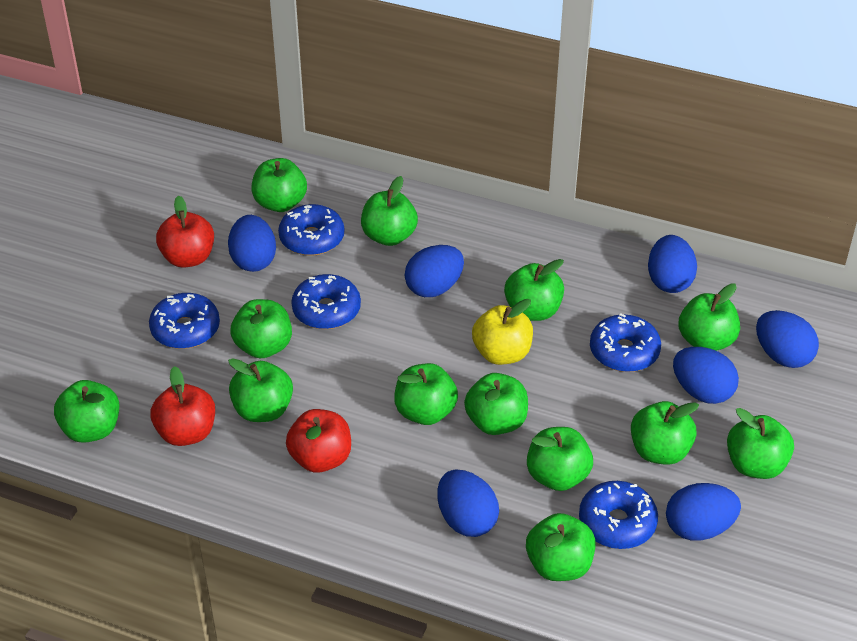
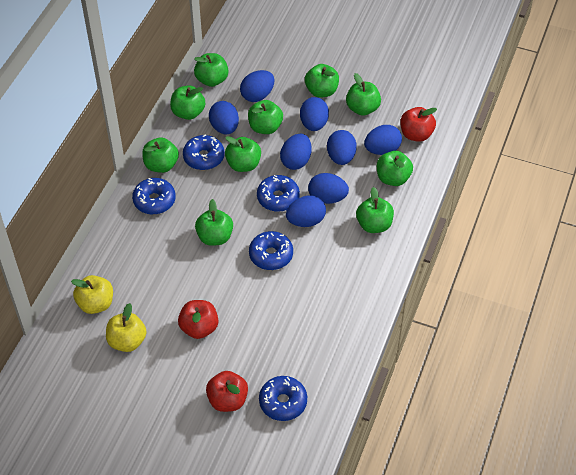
blue egg: 7 -> 8
green apple: 13 -> 10
yellow apple: 1 -> 2

